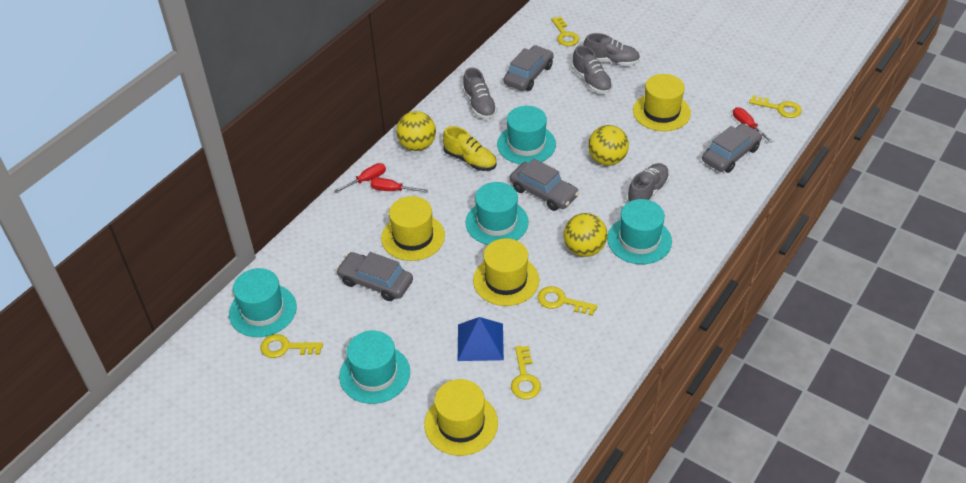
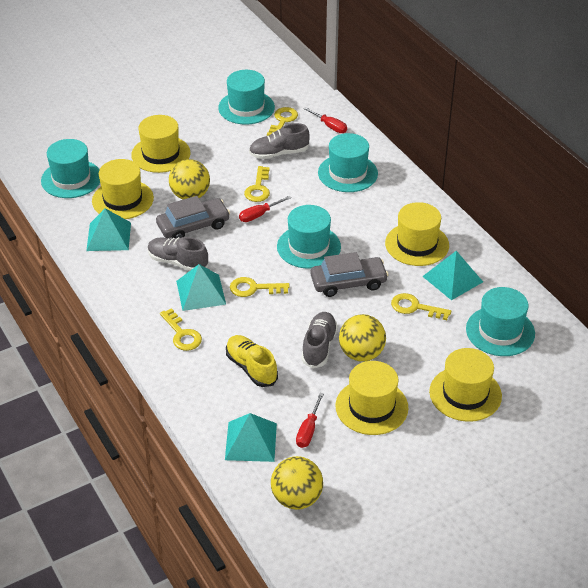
blue pyramid: 1 -> 0
grey car: 4 -> 2
grey shoe: 4 -> 3
turquoise pyramid: 0 -> 4
yellow hat: 4 -> 5

